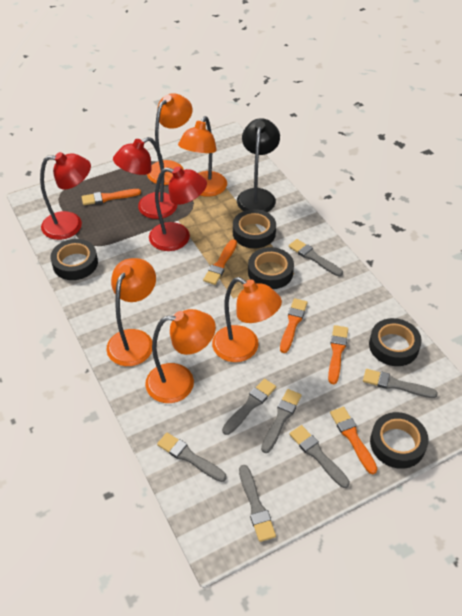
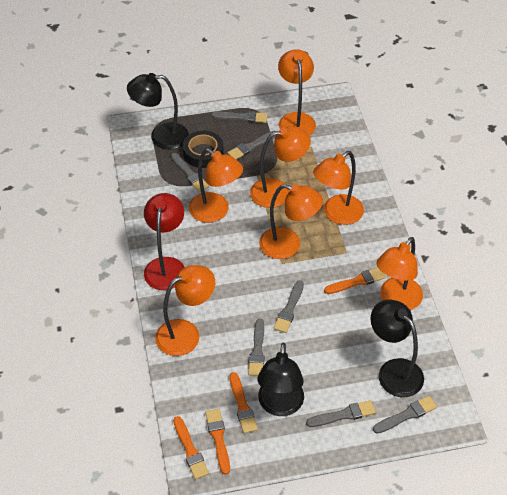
black lamp: 1 -> 3
black tape: 5 -> 1
orange brush: 5 -> 4
orange lamp: 5 -> 7
red lamp: 3 -> 1

